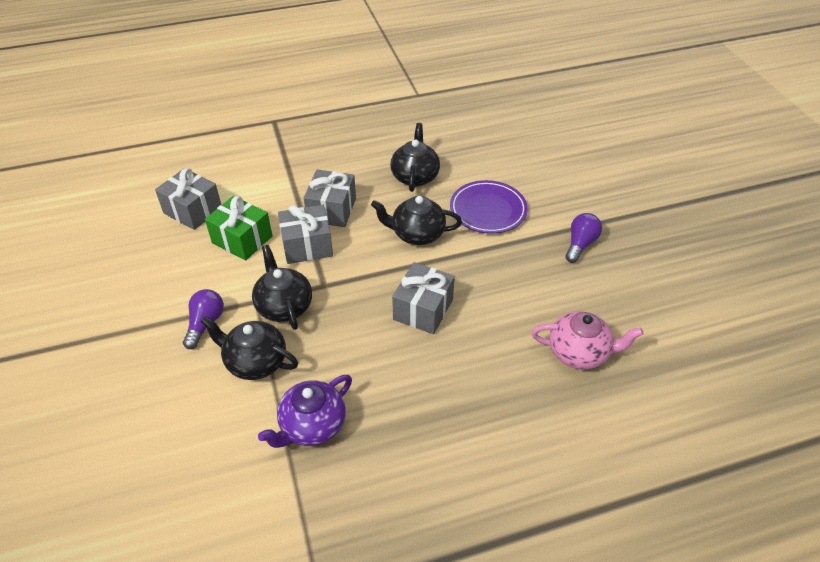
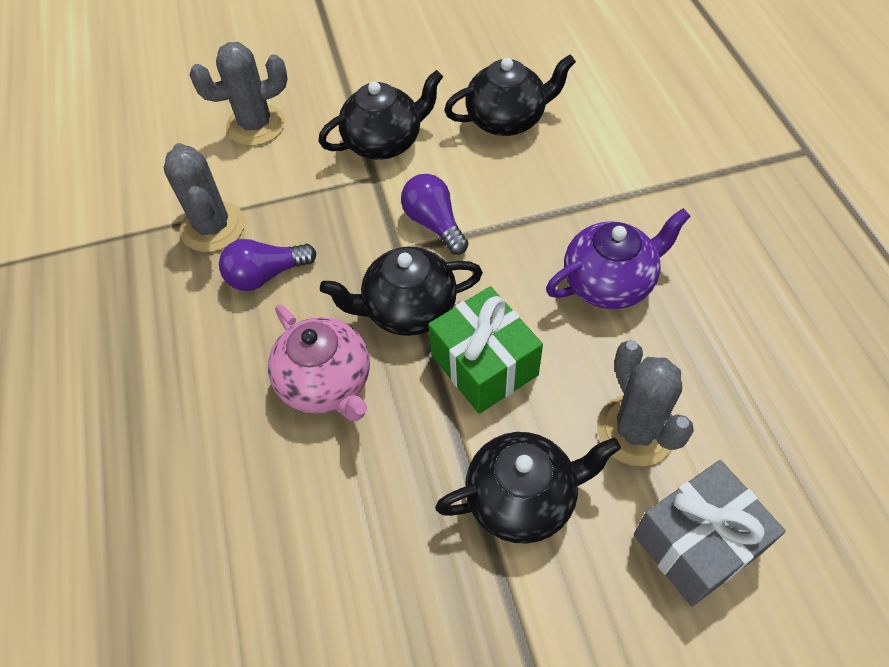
grey cactus: 0 -> 3
grey gift: 4 -> 1
purple plate: 1 -> 0

